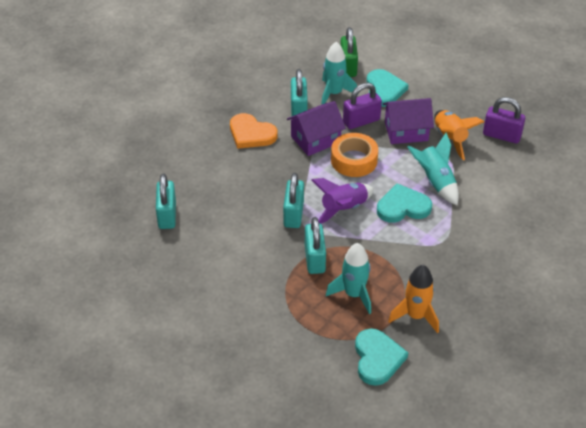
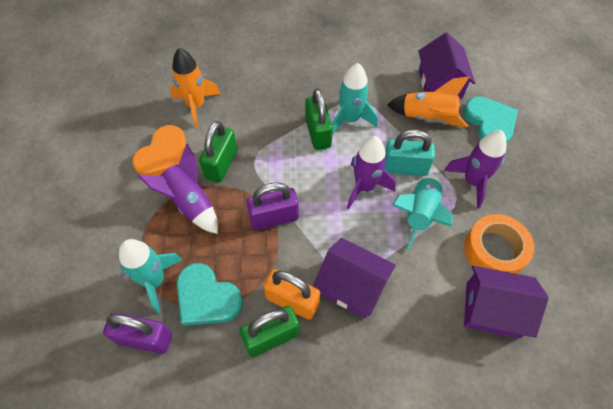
green padlock: 1 -> 3
orange padlock: 0 -> 1
purple house: 2 -> 3
purple rocket: 1 -> 3
turquoise heart: 3 -> 2
turquoise padlock: 4 -> 1

